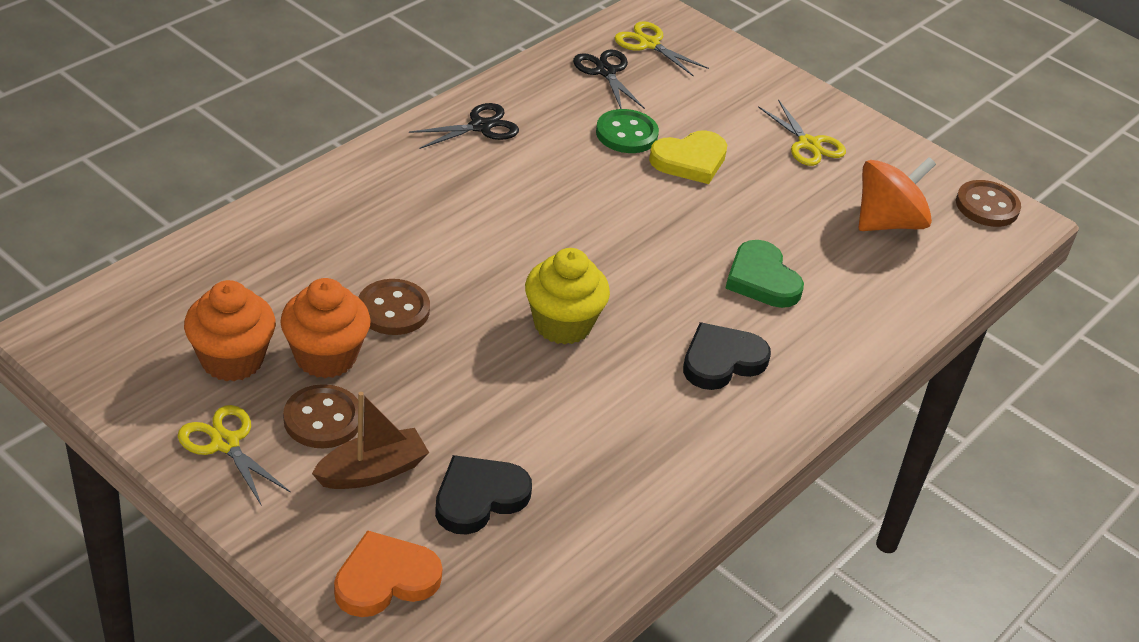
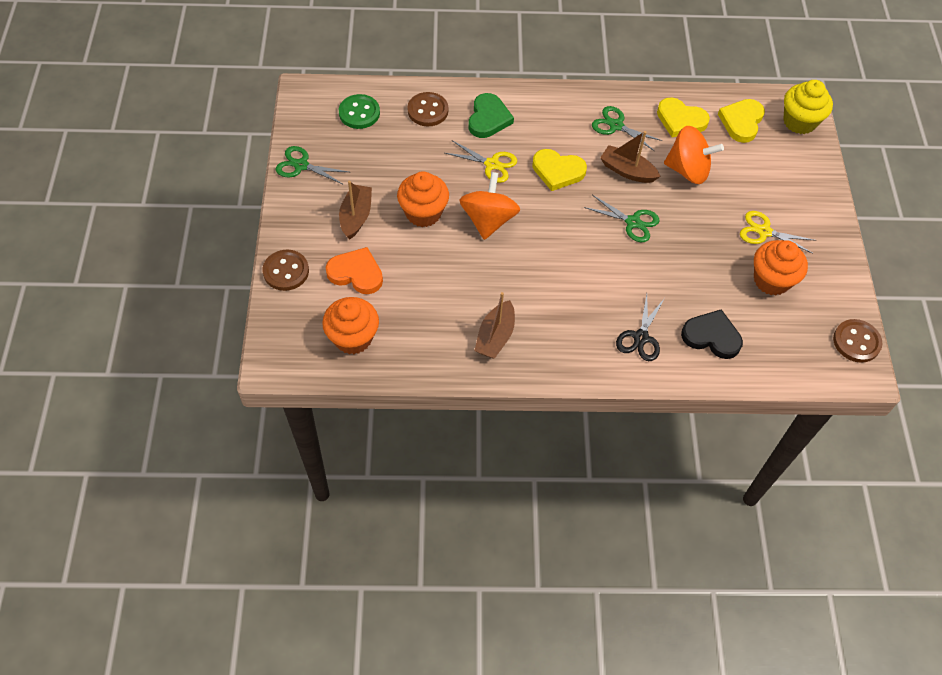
black heart: 2 -> 1
black scissors: 2 -> 1
brown boat: 1 -> 3
green scissors: 0 -> 3
orange cupcake: 2 -> 3
orange spinning top: 1 -> 2
yellow heart: 1 -> 3
yellow scissors: 3 -> 2

